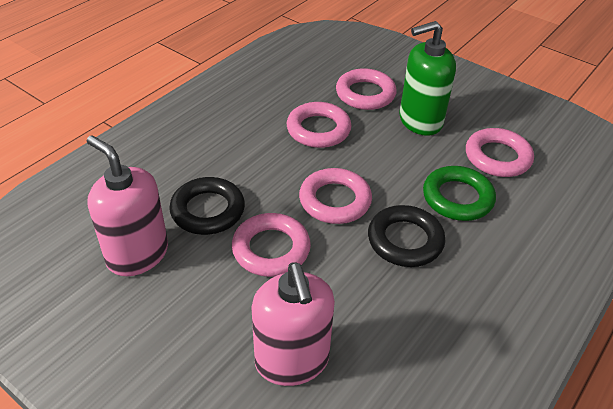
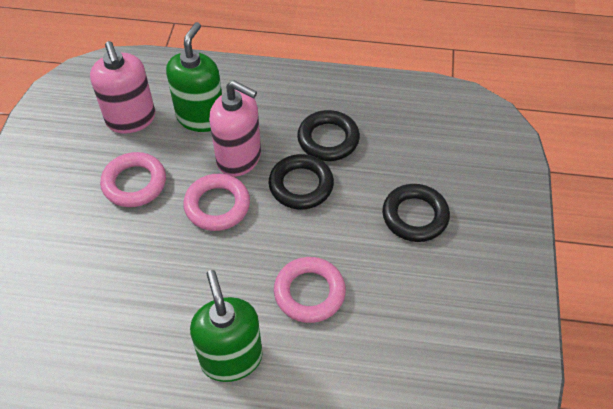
black ring: 2 -> 3
green ring: 1 -> 0
green soap dispenser: 1 -> 2
pink ring: 5 -> 3

